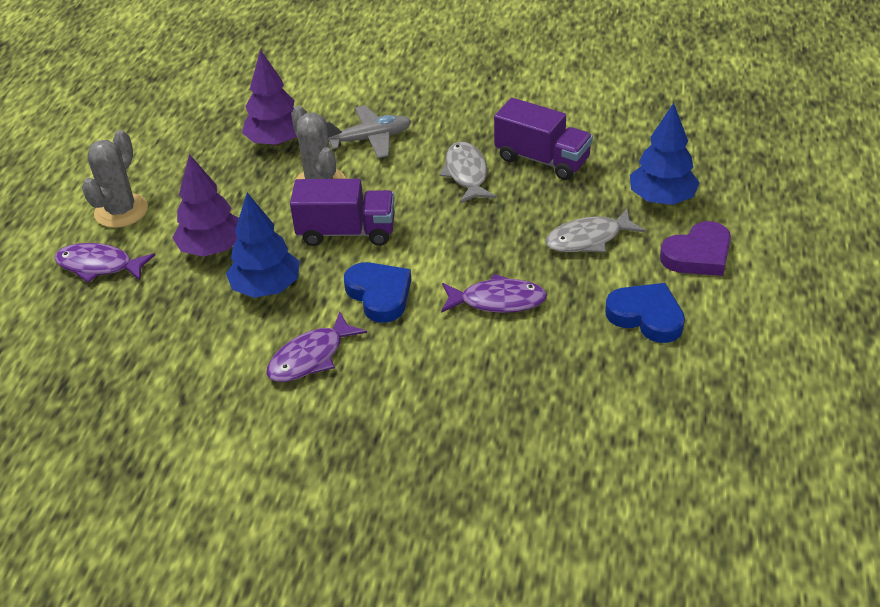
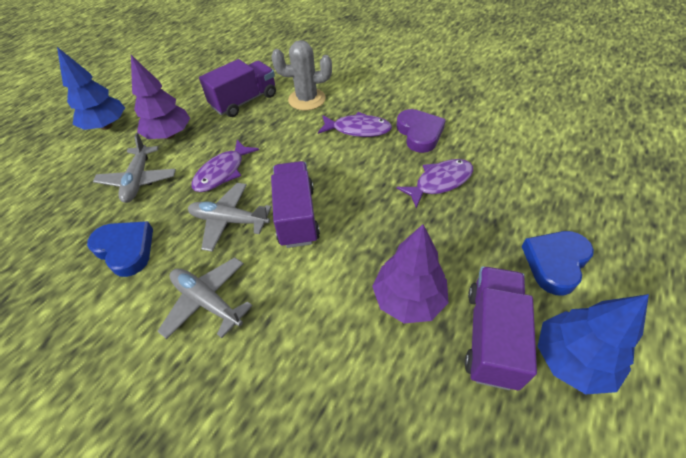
grey cactus: 2 -> 1
grey fish: 2 -> 0
grey plane: 1 -> 3
purple truck: 2 -> 3

